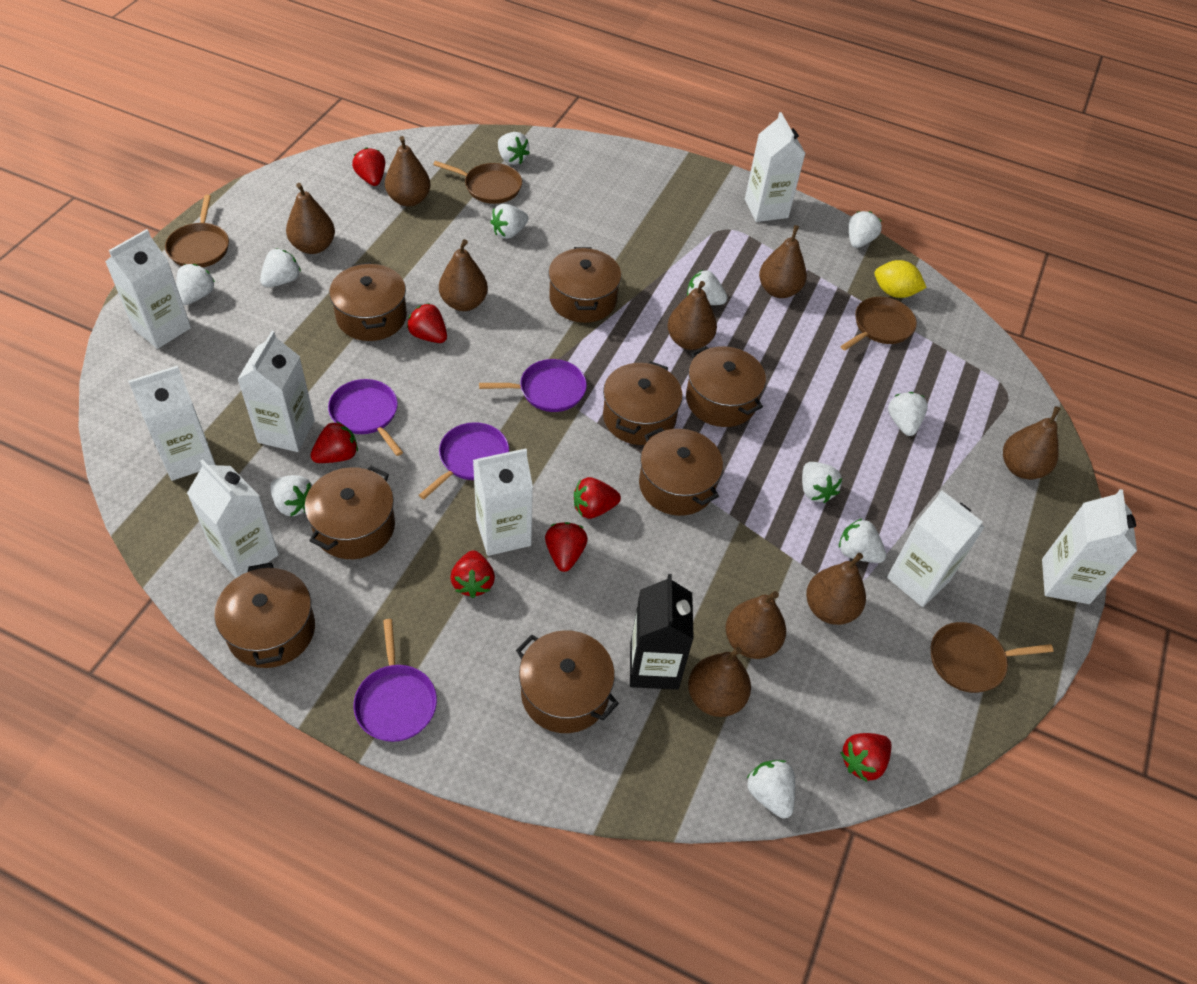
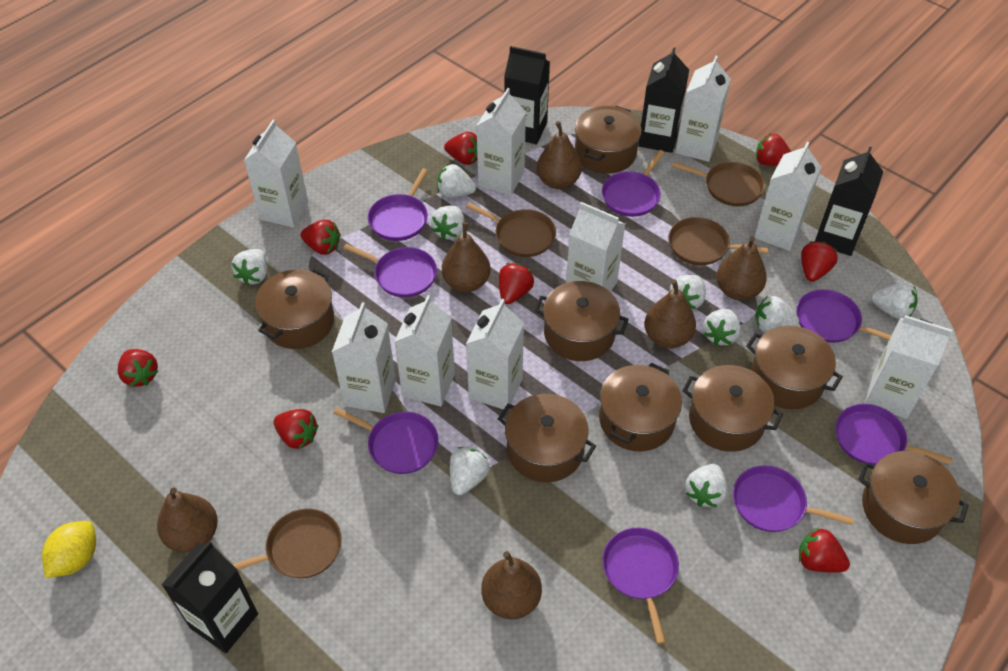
black carton: 1 -> 4
brown pear: 9 -> 6
purple pan: 4 -> 8
red strawberry: 7 -> 8
white carton: 8 -> 9
white strawberry: 11 -> 9

